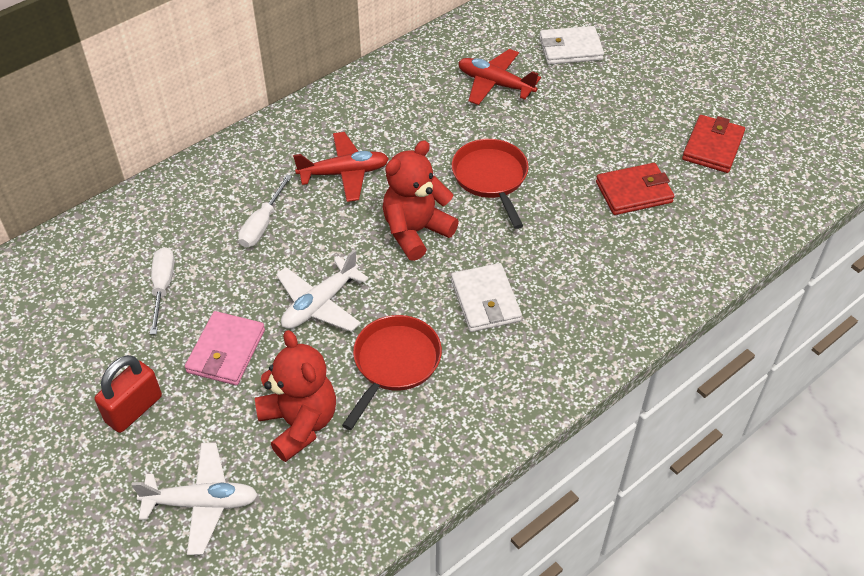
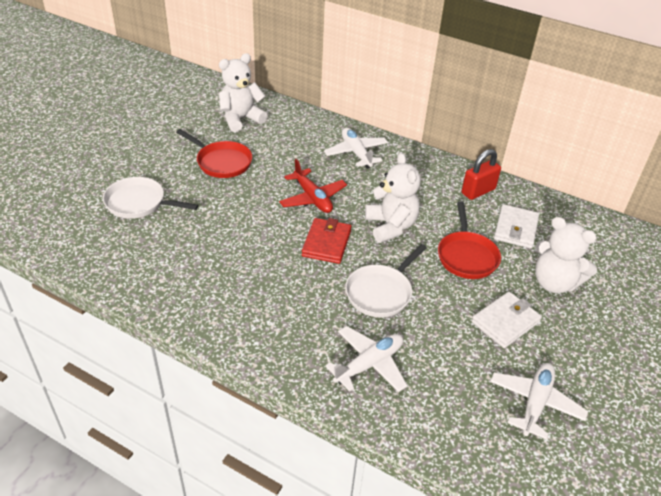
pink wallet: 1 -> 0
red plane: 2 -> 1
red teddy bear: 2 -> 0
red wallet: 2 -> 1
white pan: 0 -> 2
white plane: 2 -> 3
white screwdriver: 2 -> 0
white teddy bear: 0 -> 3

